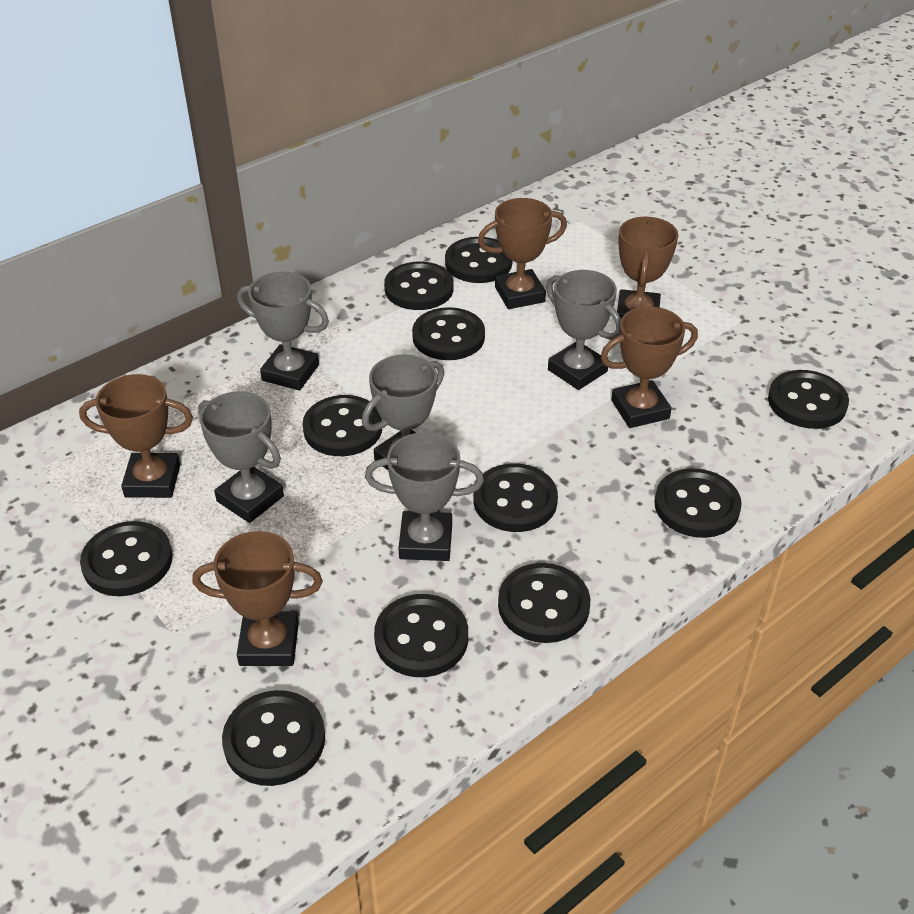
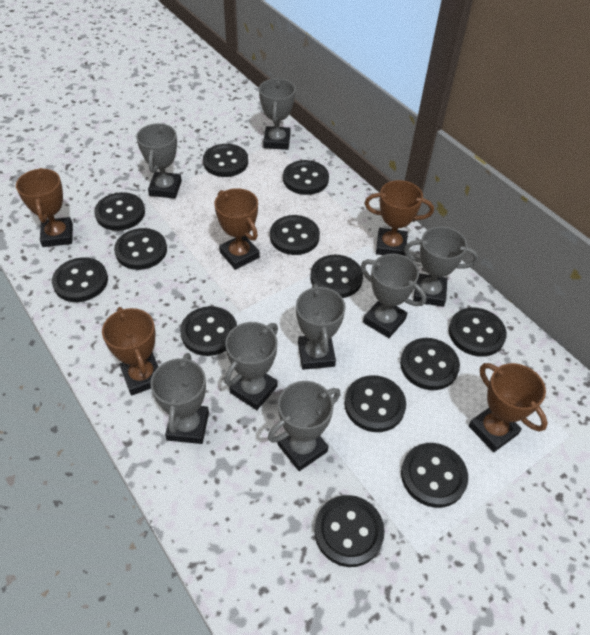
black button: 11 -> 13
grey trophy: 5 -> 8

